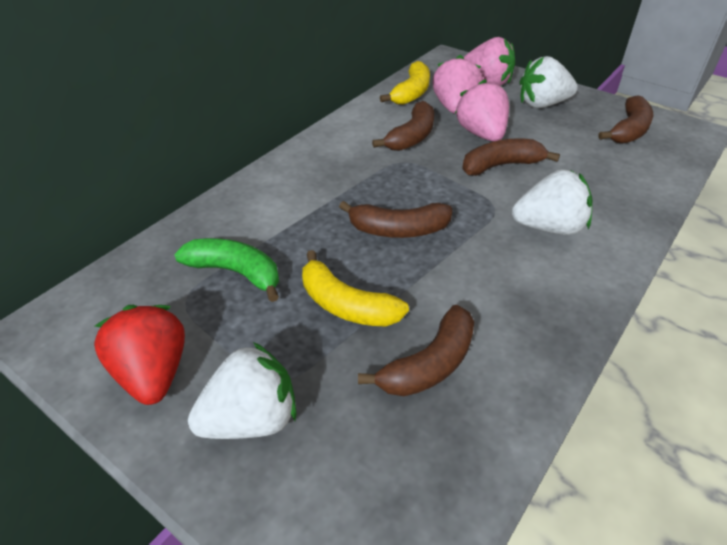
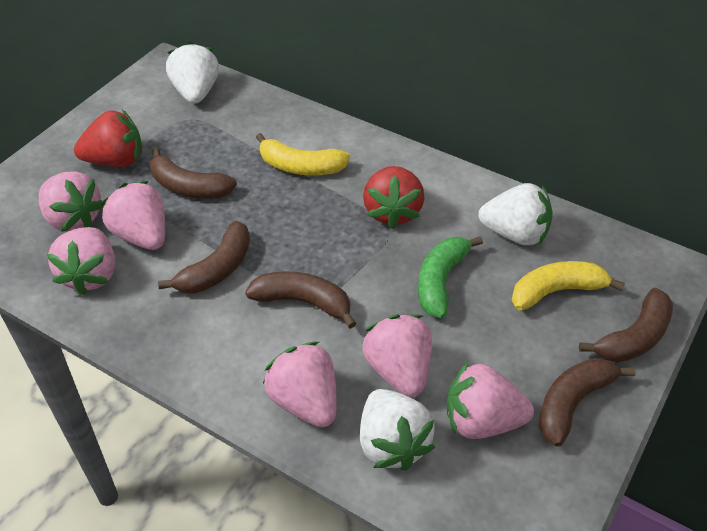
pink strawberry: 3 -> 6
red strawberry: 1 -> 2

